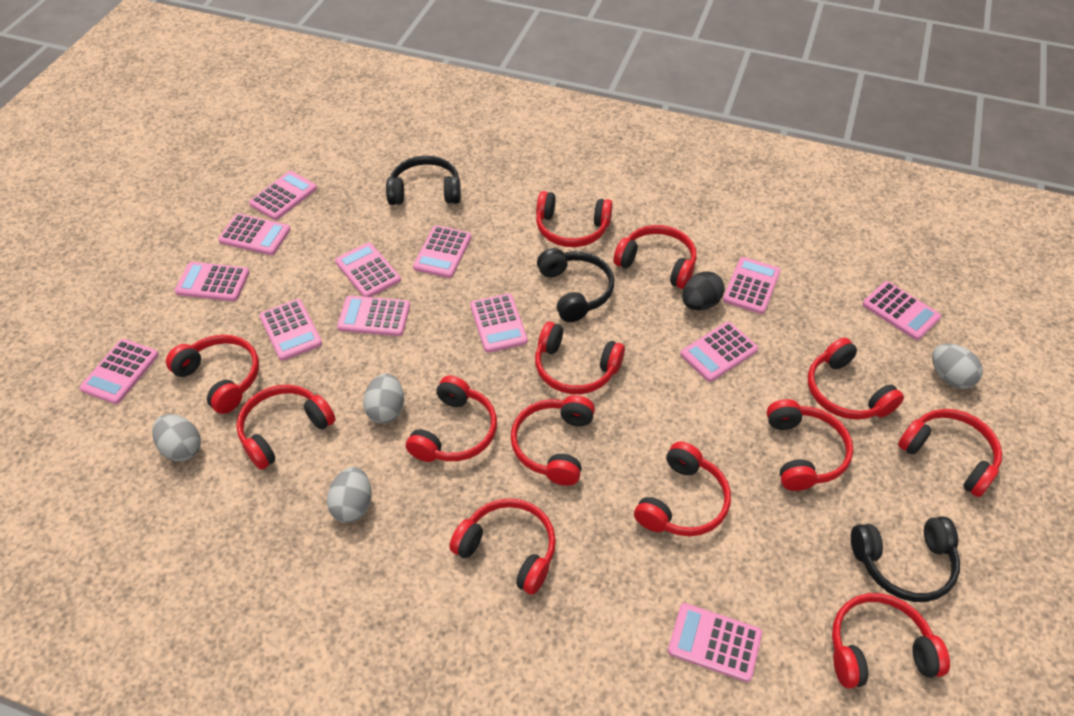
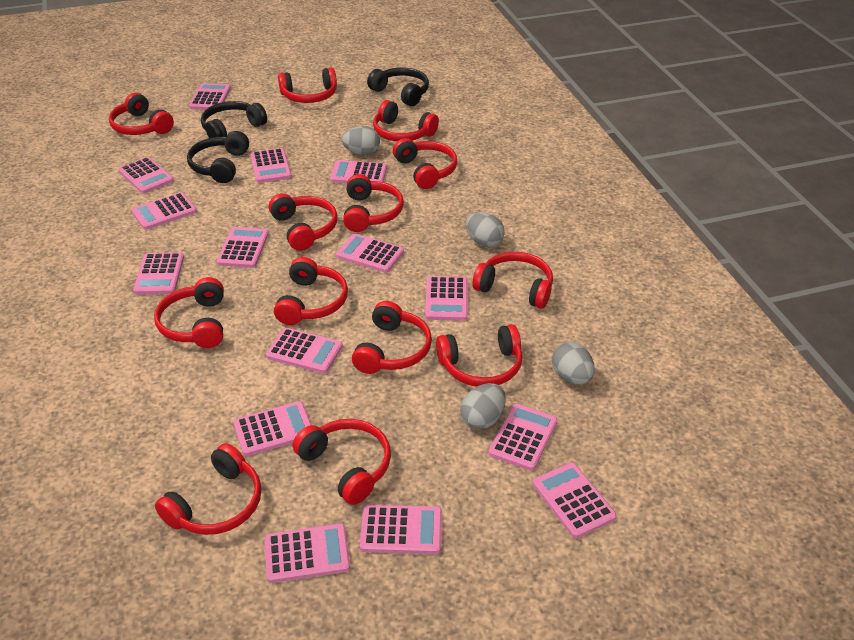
black egg: 1 -> 0
pink calculator: 13 -> 15

